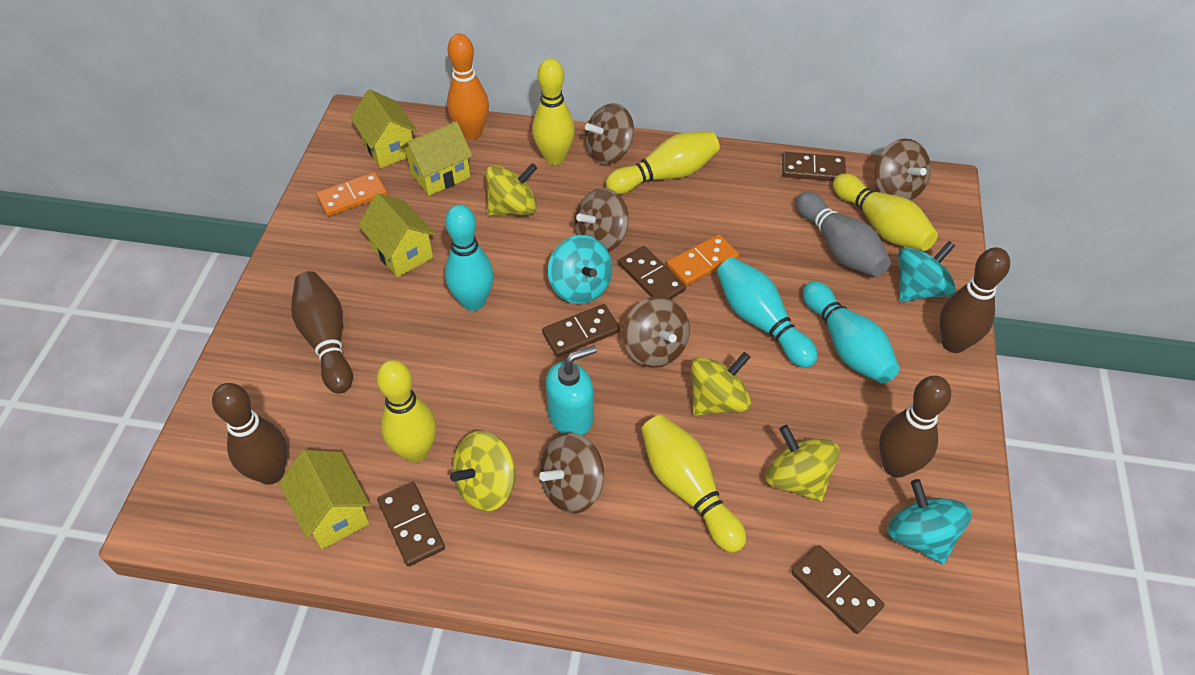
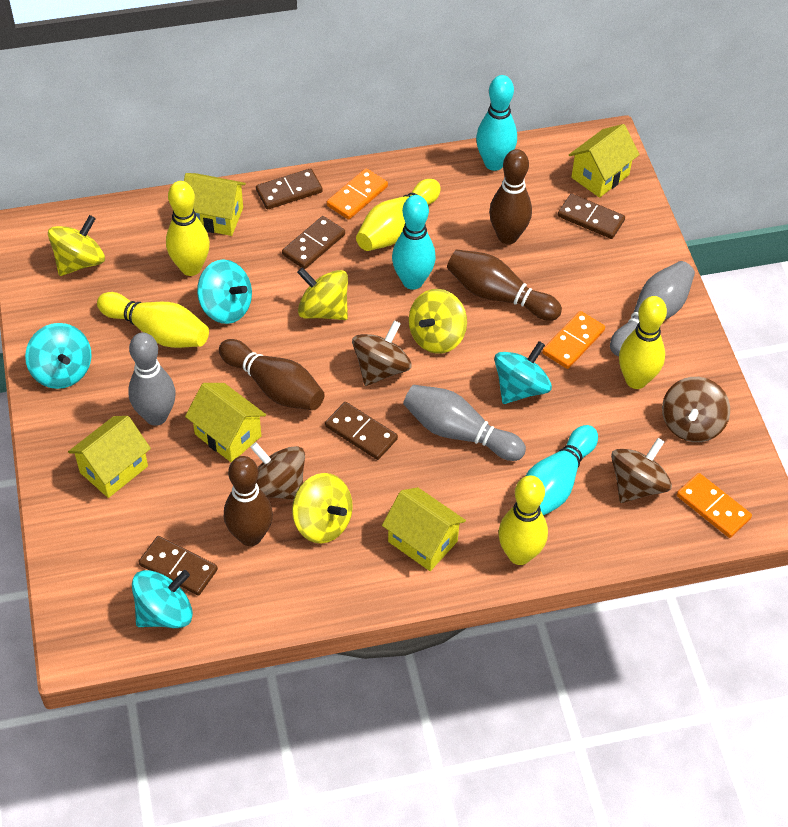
brown spinning top: 5 -> 4
grey bowling pin: 1 -> 3
orange bowling pin: 1 -> 0
orange domino: 2 -> 3
turquoise soap dispenser: 1 -> 0
turquoise spinning top: 3 -> 4
yellow house: 4 -> 5

